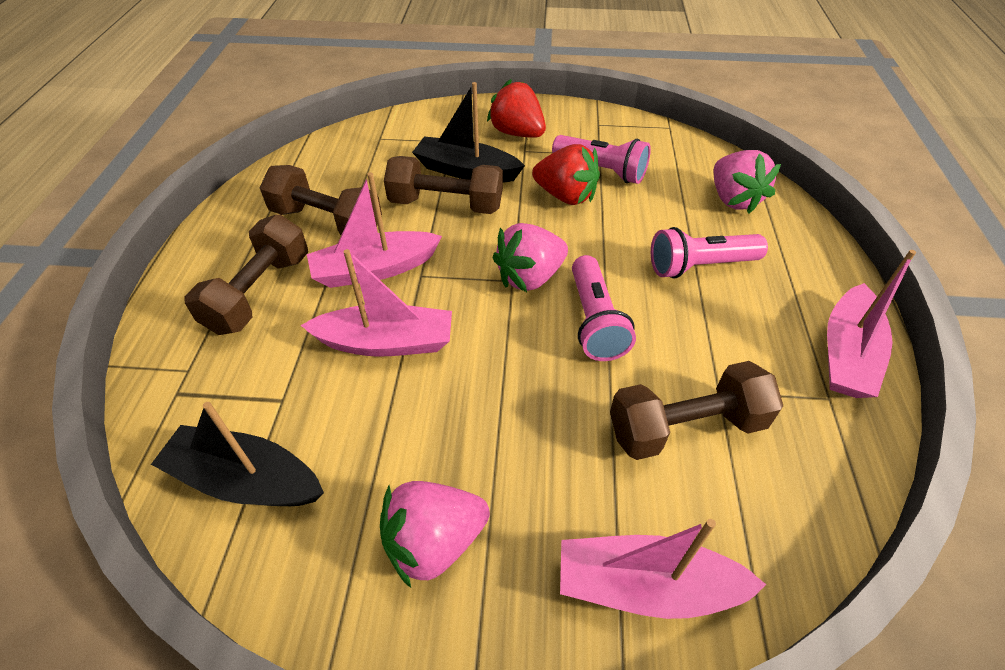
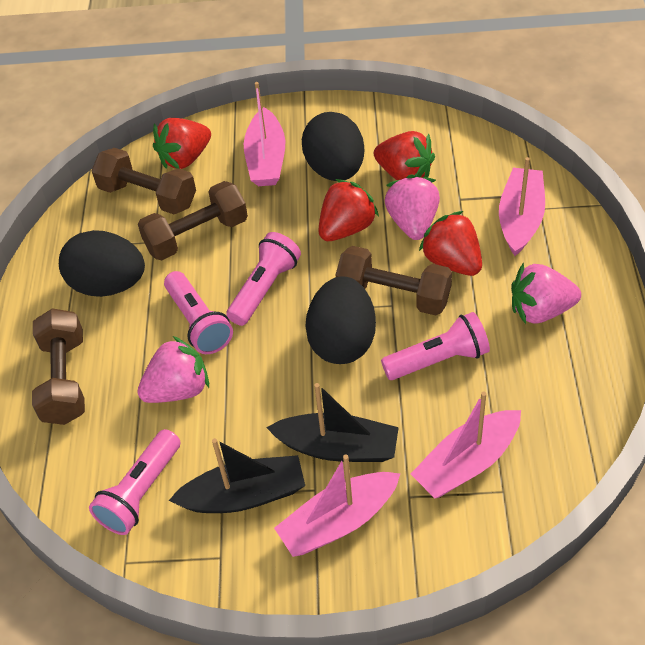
black egg: 0 -> 3
pink flashlight: 3 -> 4
red strawberry: 2 -> 4

